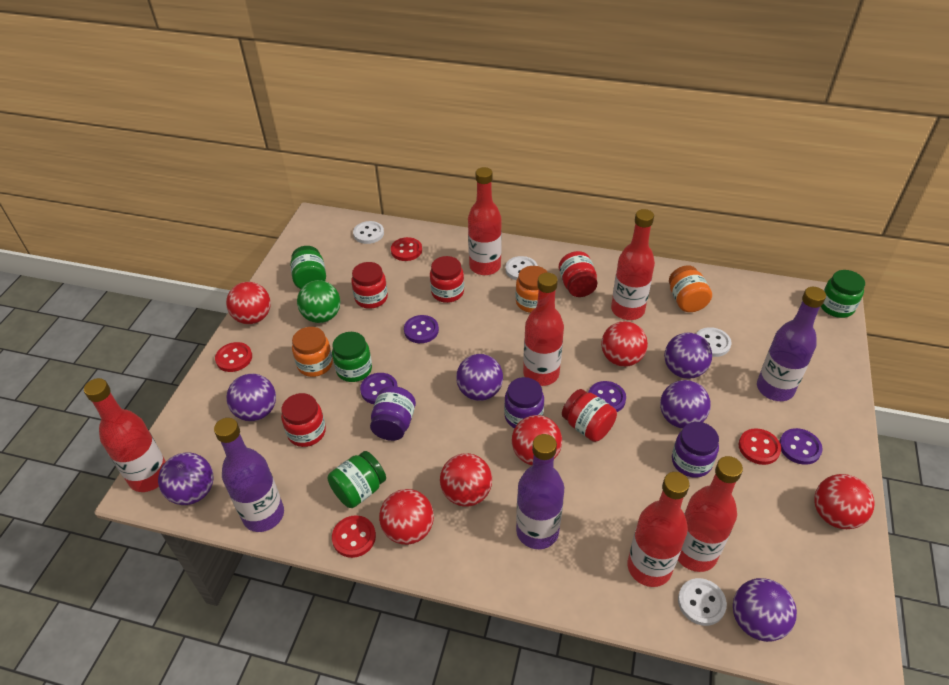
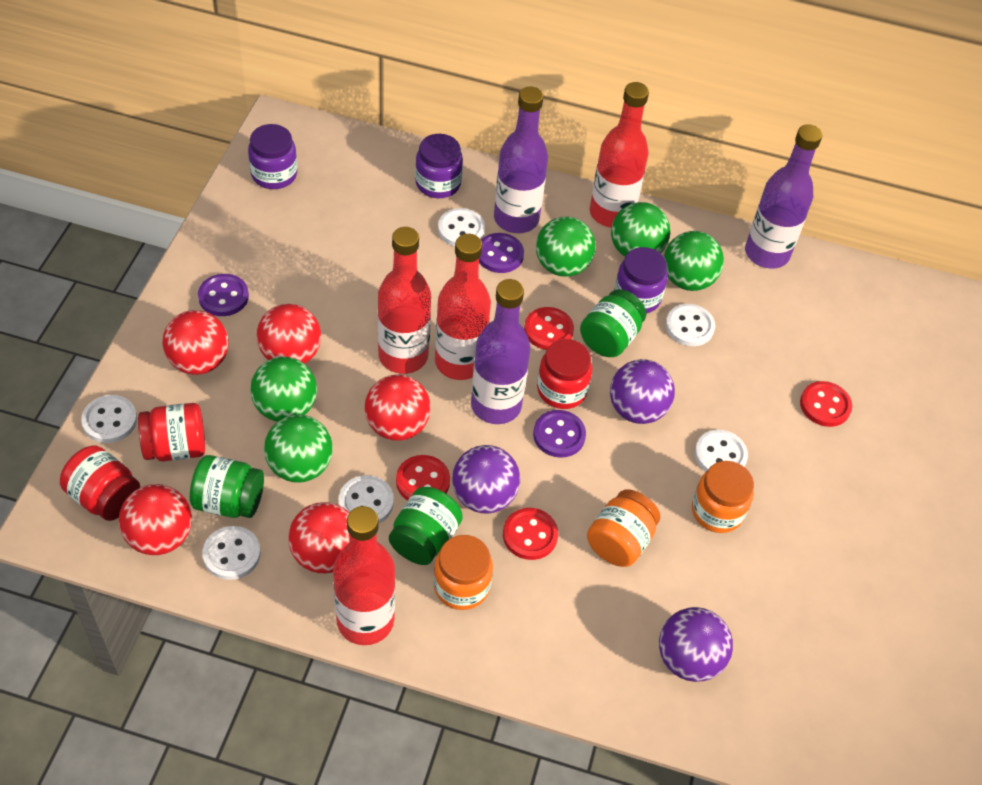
green ball: 1 -> 5
green jar: 4 -> 3
purple ball: 6 -> 3
purple button: 4 -> 3
red ball: 6 -> 5
red bottle: 6 -> 4
red jar: 5 -> 3
white button: 4 -> 6

